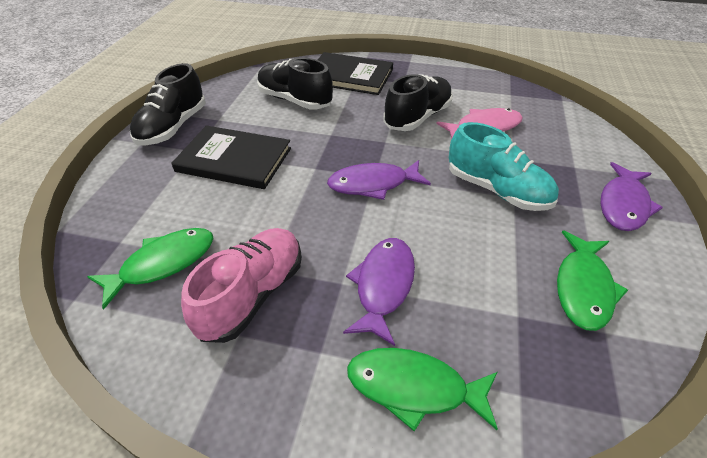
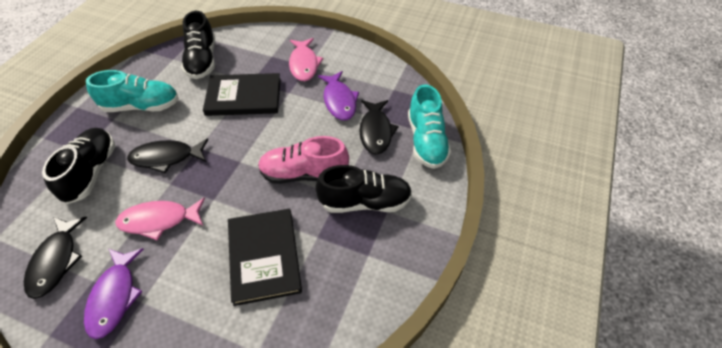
black fish: 0 -> 3
green fish: 3 -> 0
pink fish: 1 -> 2
purple fish: 3 -> 2
turquoise shoe: 1 -> 2

